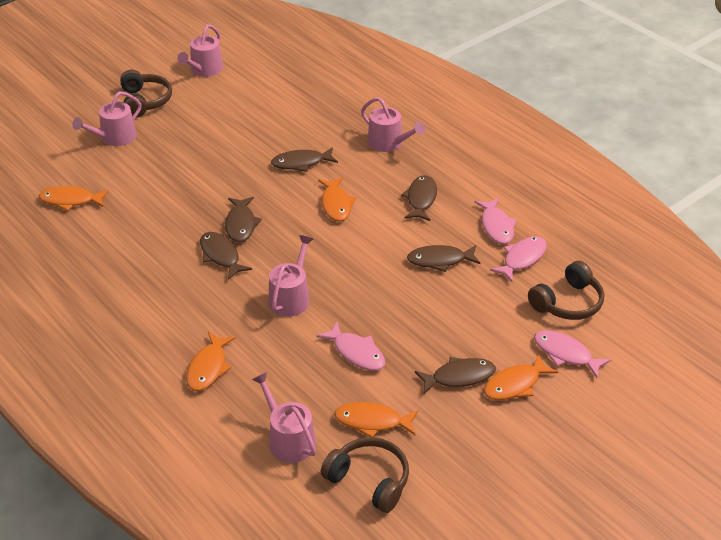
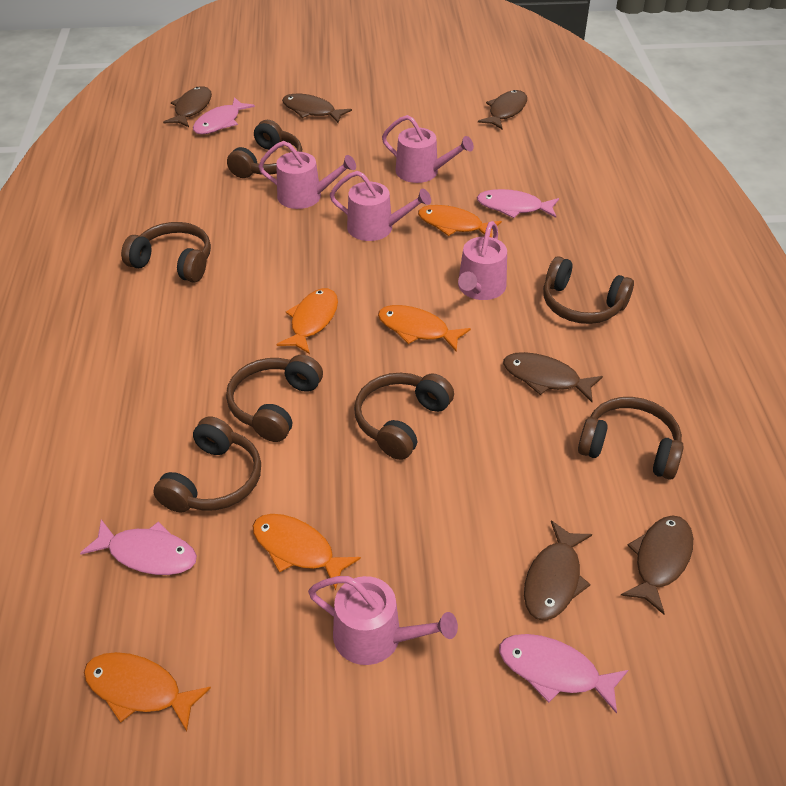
brown headphones: 3 -> 7

